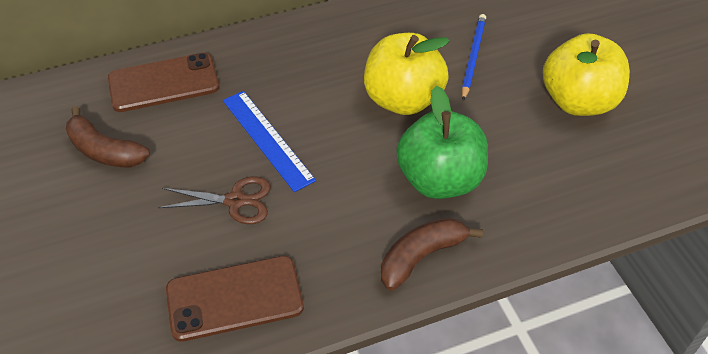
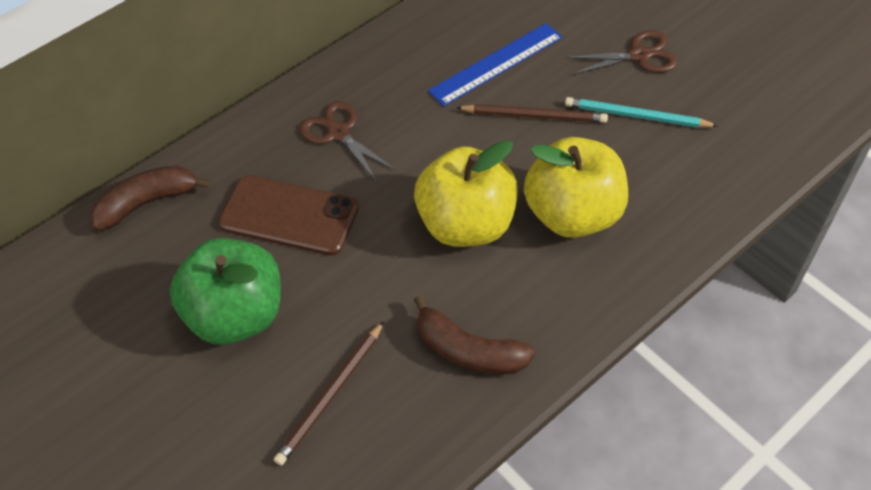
blue pencil: 1 -> 0
brown pencil: 0 -> 2
brown phone: 2 -> 1
brown scissors: 1 -> 2
turquoise pencil: 0 -> 1

